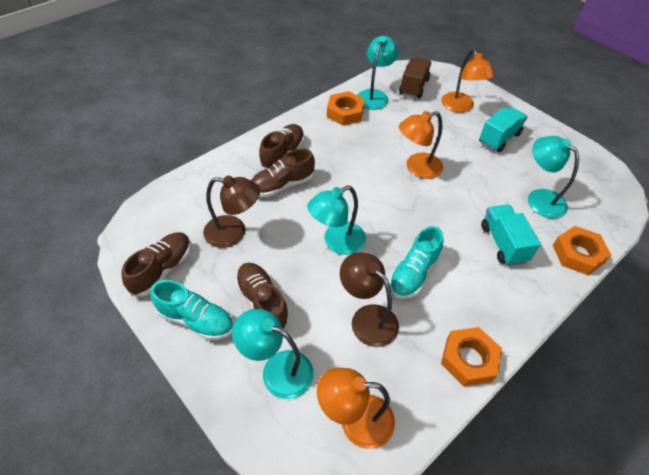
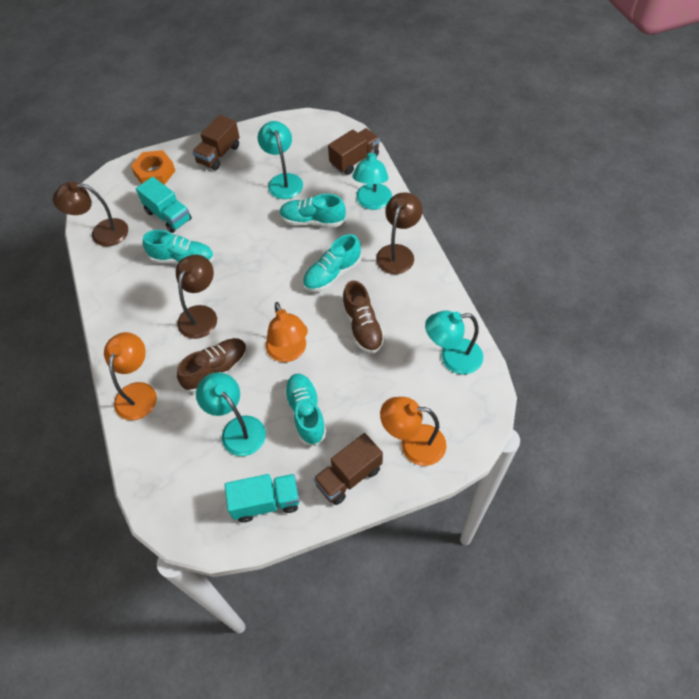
brown lamp: 2 -> 3
brown shoe: 4 -> 2
brown truck: 1 -> 3
orange nut: 3 -> 1
turquoise shoe: 2 -> 4

